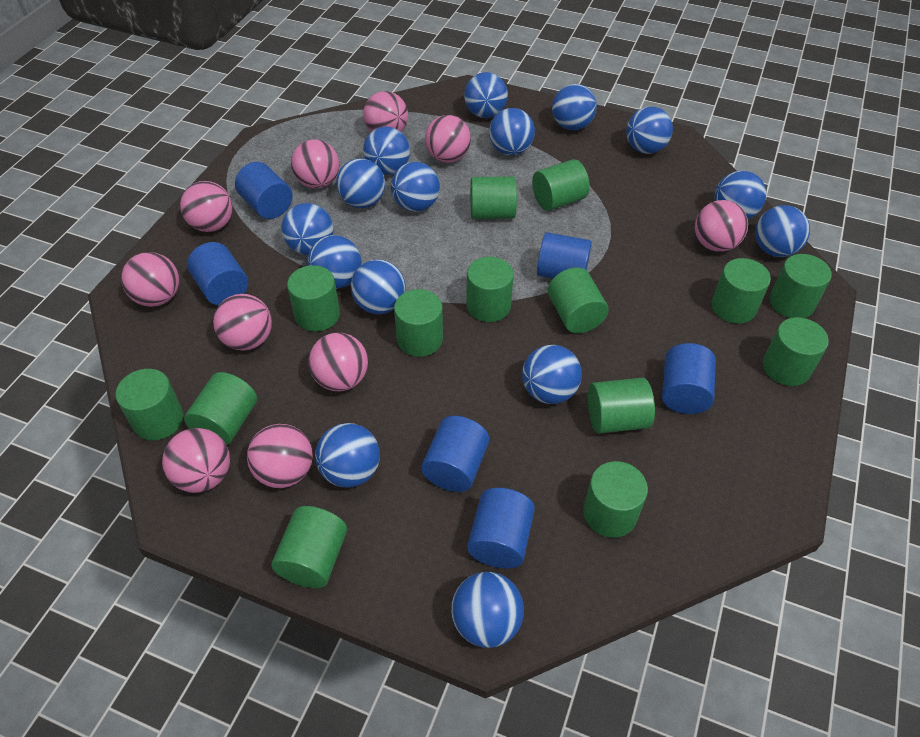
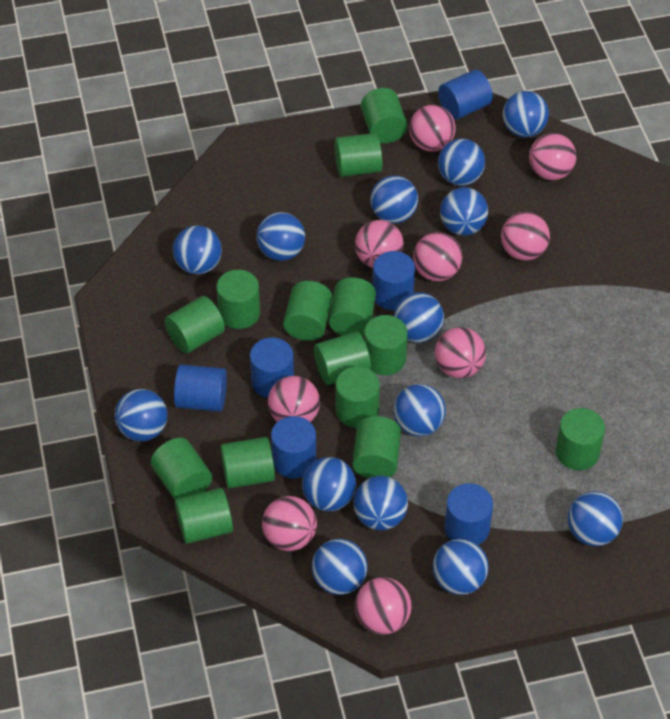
blue ball: 15 -> 14
pink ball: 10 -> 9

